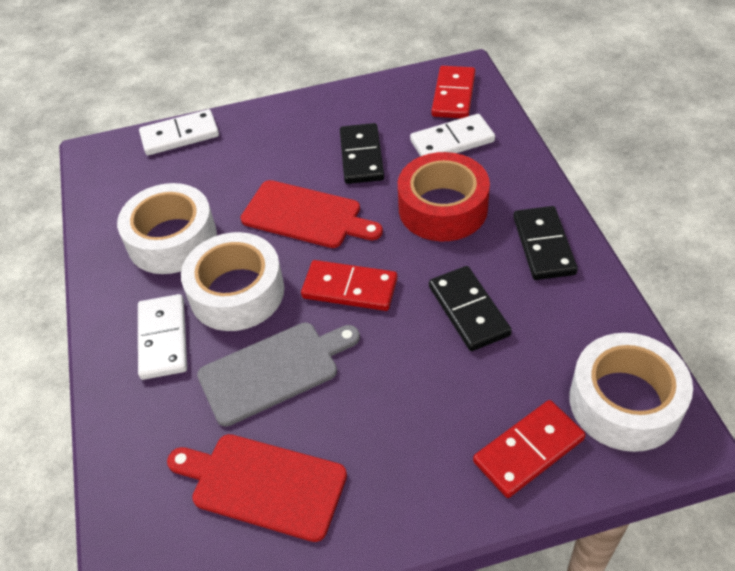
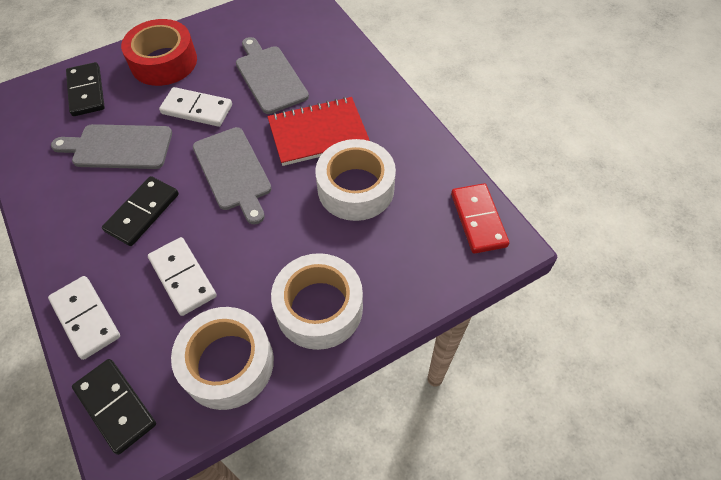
grey cutting board: 1 -> 3
red cutting board: 2 -> 0
red domino: 3 -> 1
red notebook: 0 -> 1

